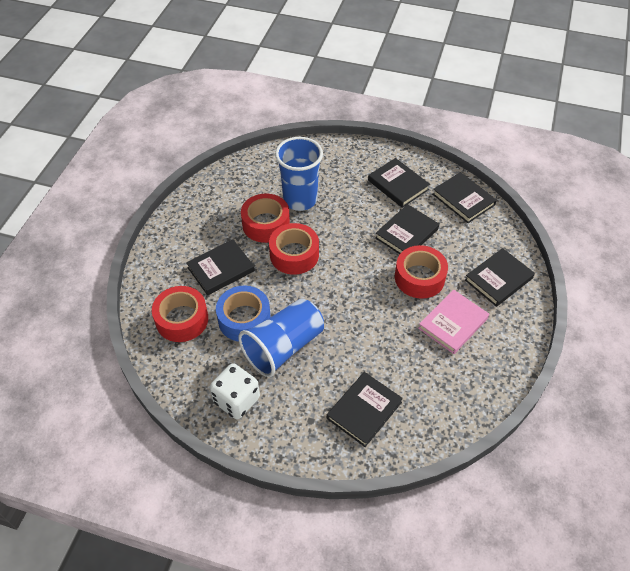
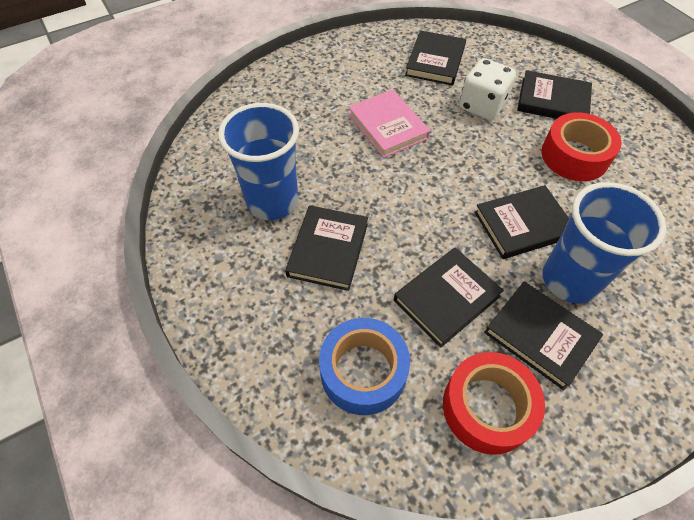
red tape: 4 -> 2

